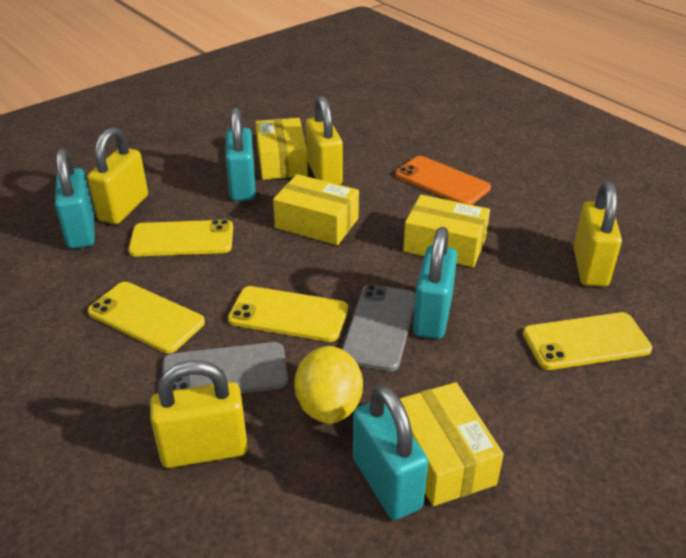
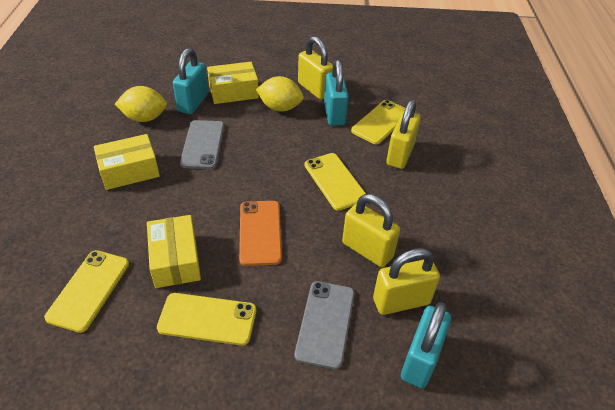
turquoise padlock: 4 -> 3
yellow box: 4 -> 3
yellow lemon: 1 -> 2

